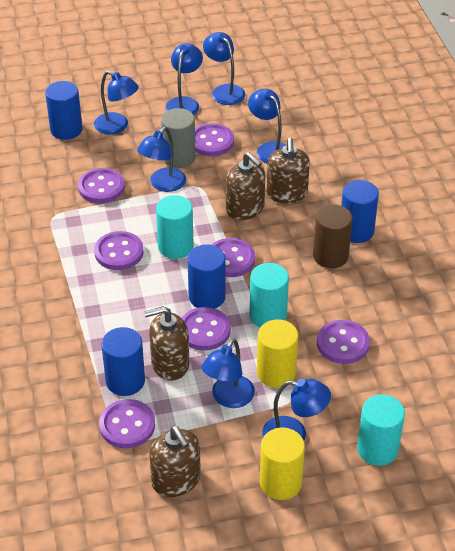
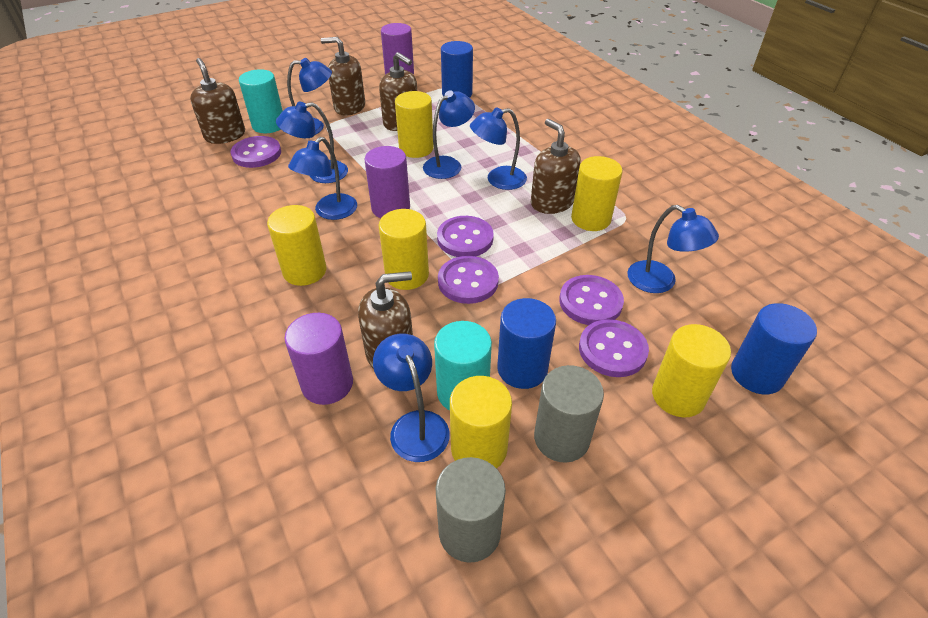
blue cylinder: 4 -> 3
brown cylinder: 1 -> 0
brown soap dispenser: 4 -> 5
grey cylinder: 1 -> 2
purple button: 7 -> 5
purple cylinder: 0 -> 3
turquoise cylinder: 3 -> 2
yellow cylinder: 2 -> 6

